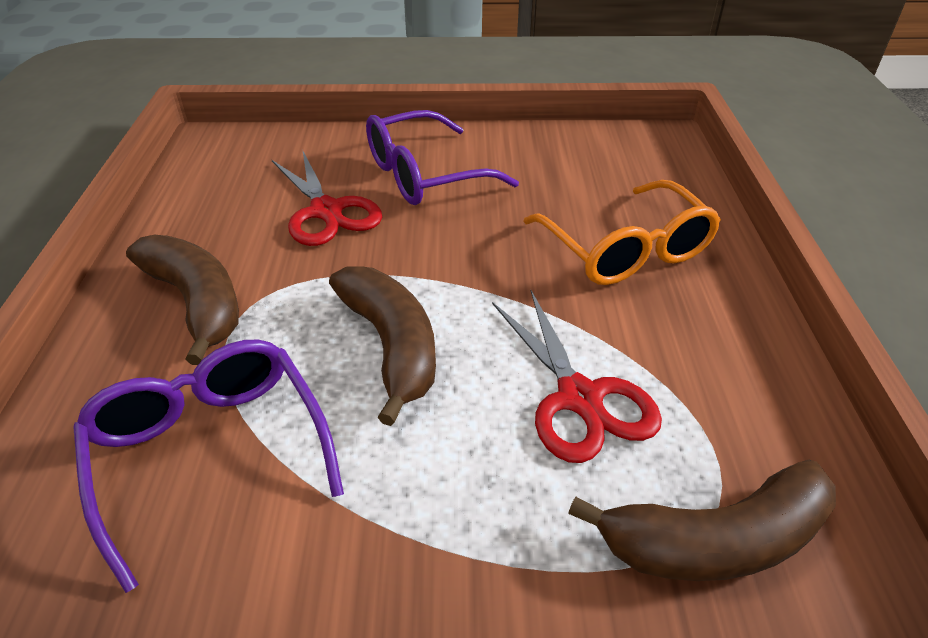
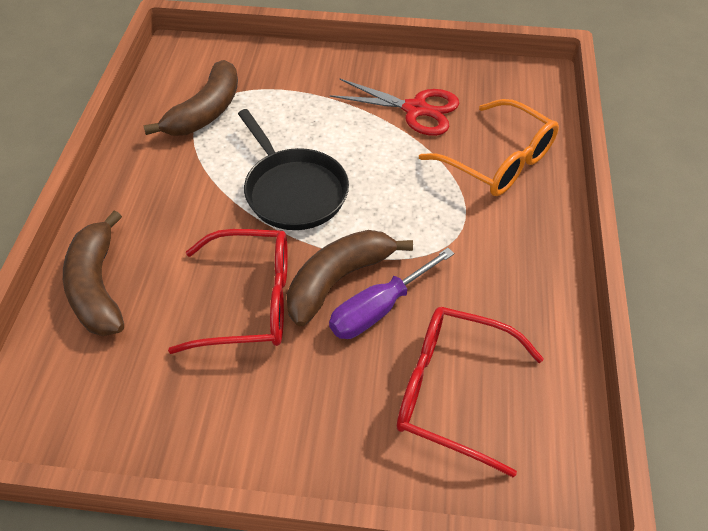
black pan: 0 -> 1
purple glasses: 2 -> 0
purple screwdriver: 0 -> 1
red glasses: 0 -> 2
red scissors: 2 -> 1

